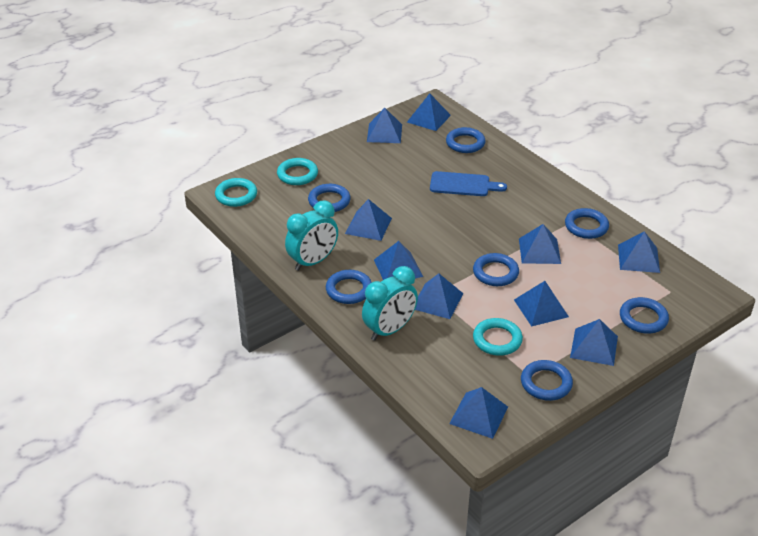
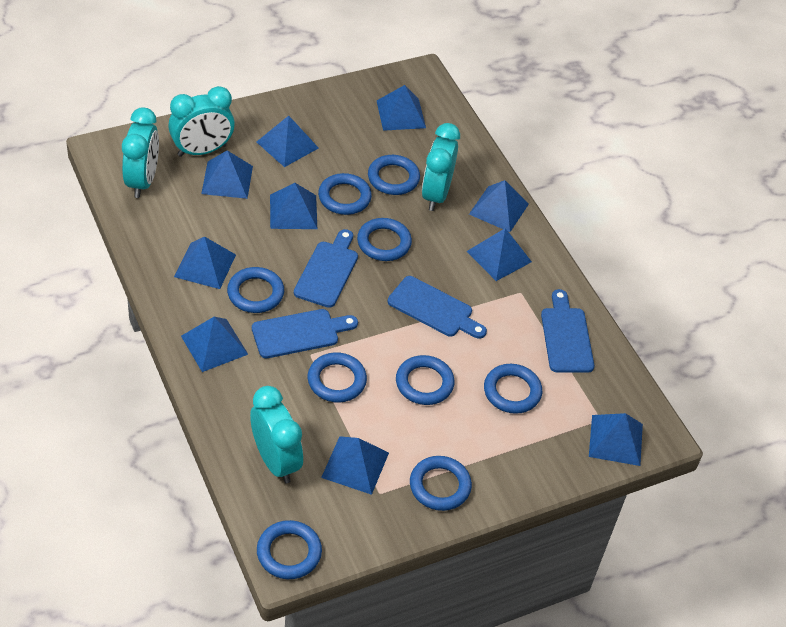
blue cutting board: 1 -> 4
blue ring: 7 -> 9
turquoise clock: 2 -> 4
turquoise ring: 3 -> 0

